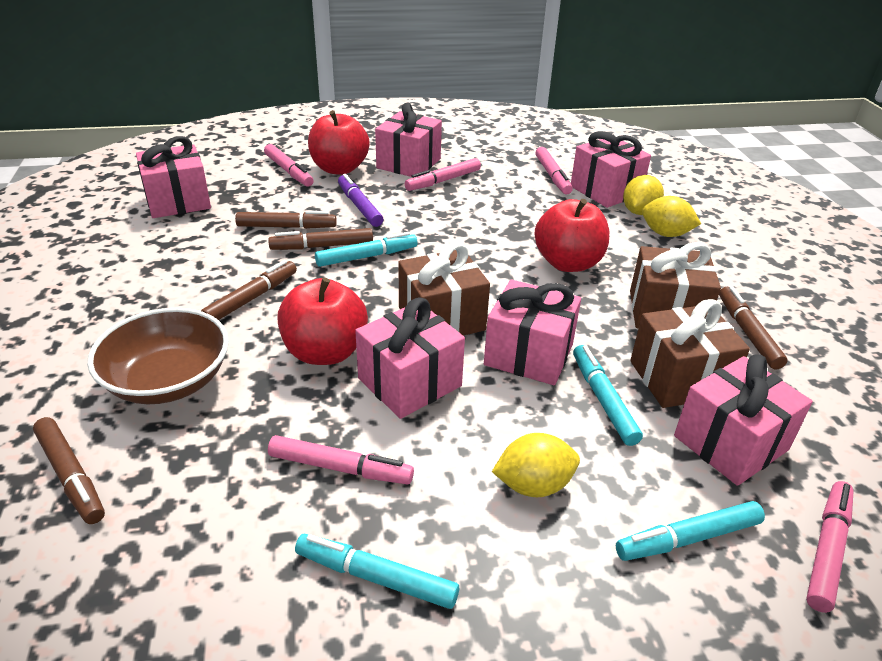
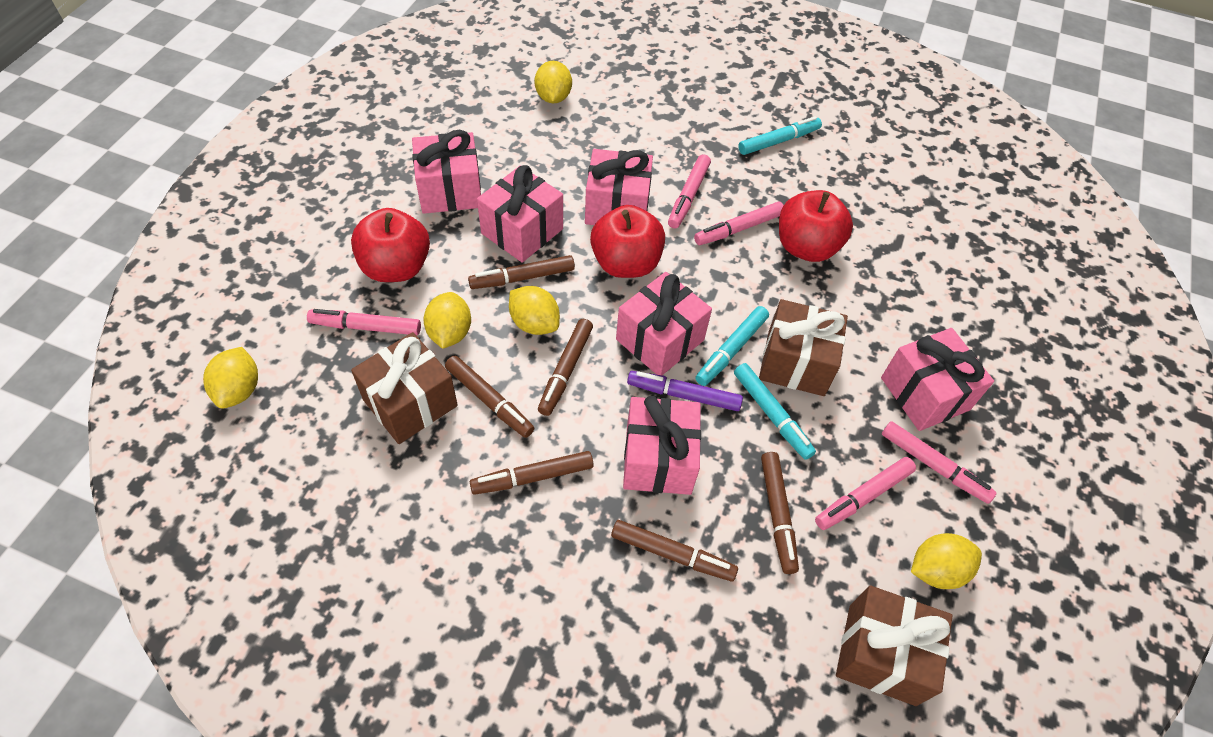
brown bowl: 1 -> 0
brown marker: 5 -> 6
turquoise marker: 4 -> 3
yellow lemon: 3 -> 5

